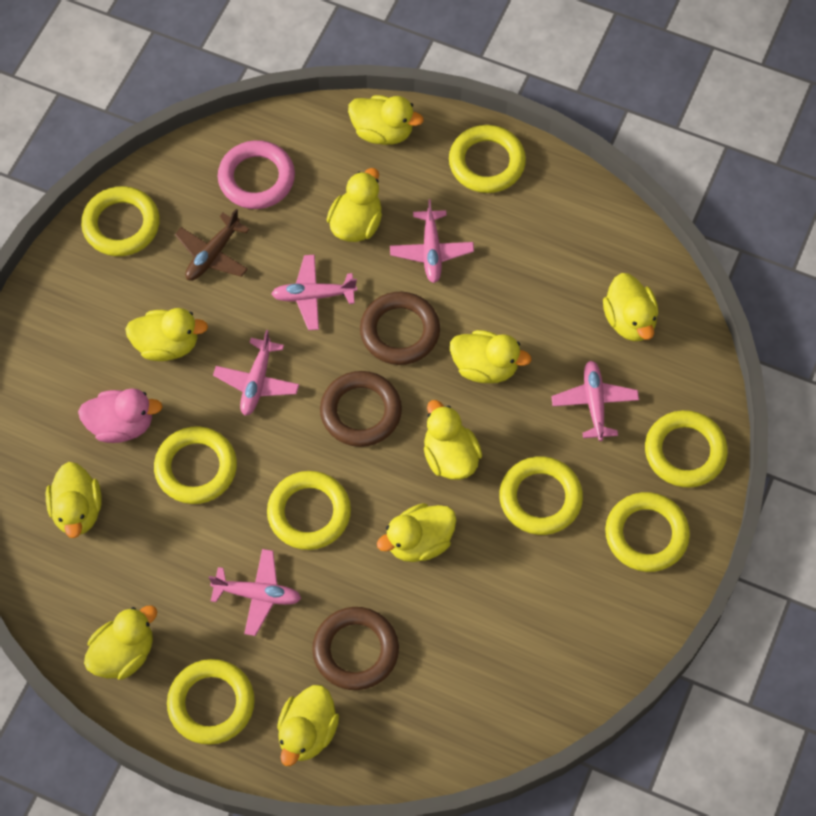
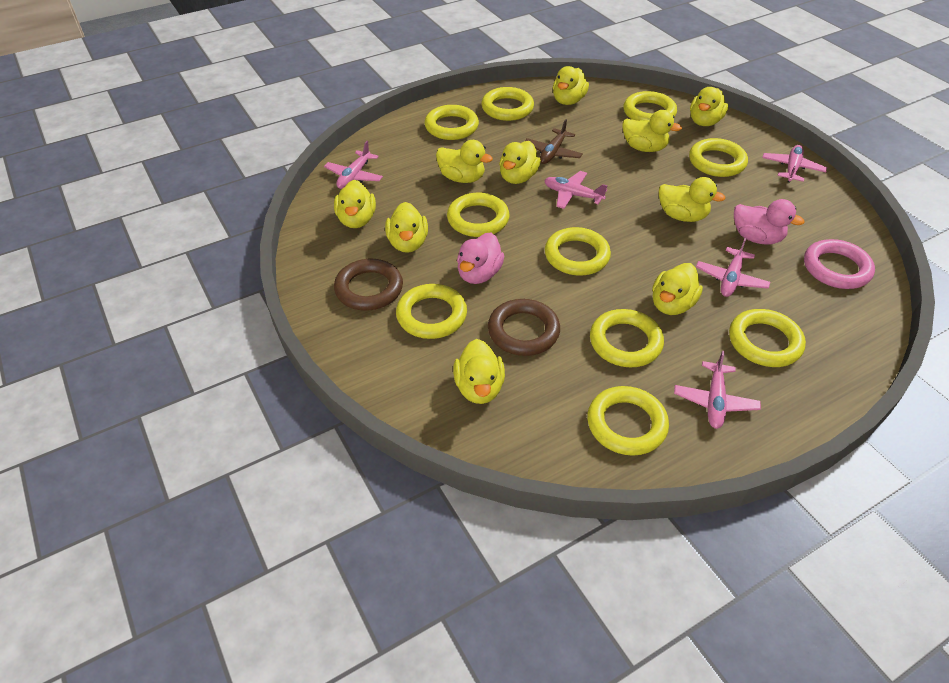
brown ring: 3 -> 2
pink duck: 1 -> 2
yellow ring: 8 -> 10

